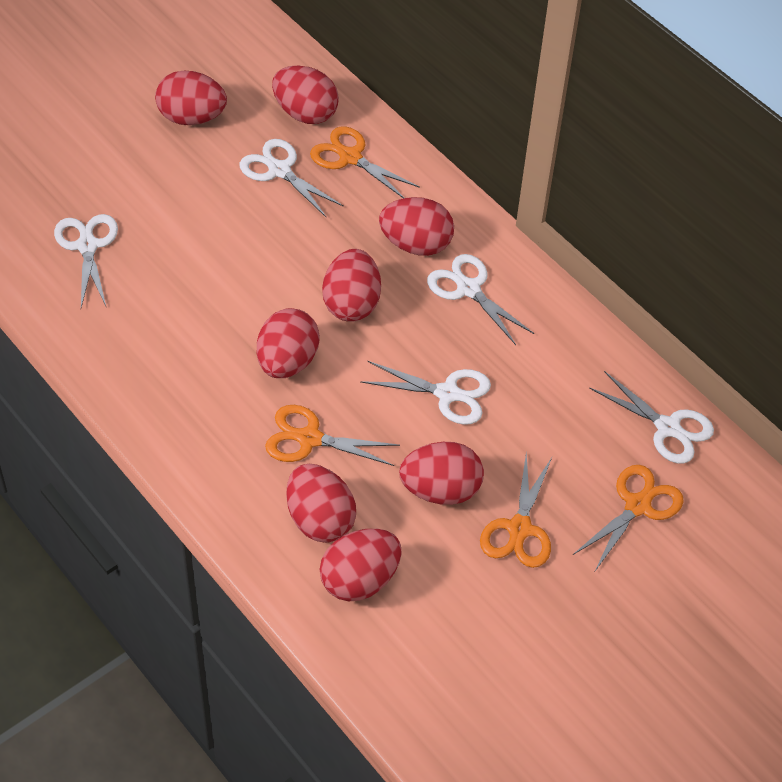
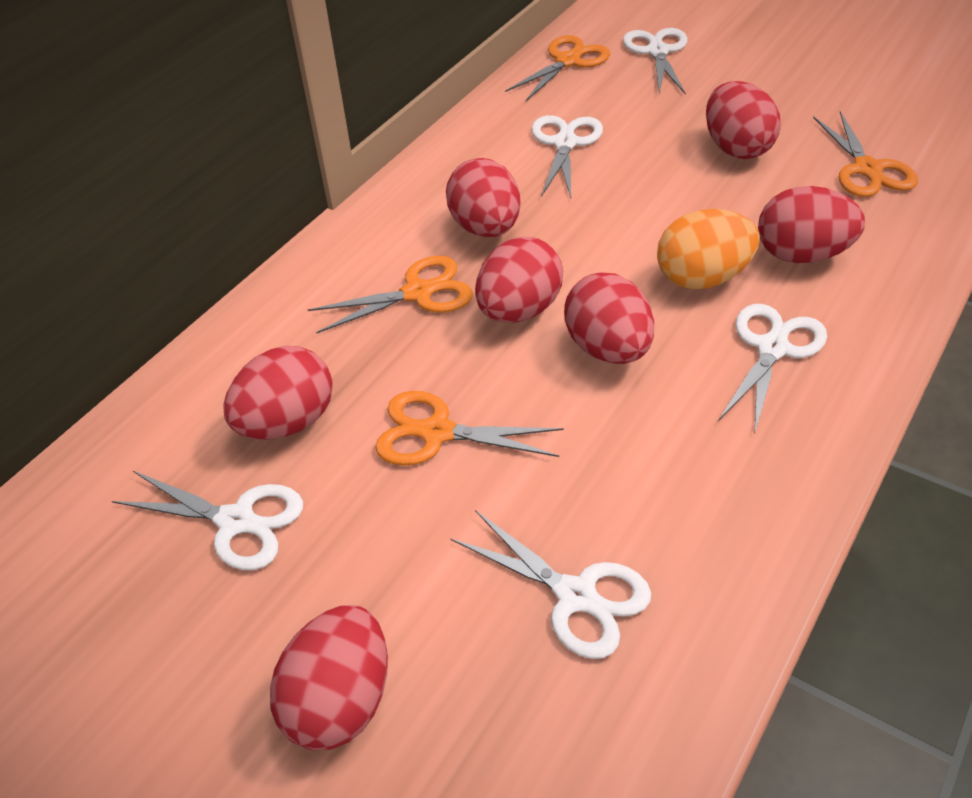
orange egg: 0 -> 1
red egg: 8 -> 7

